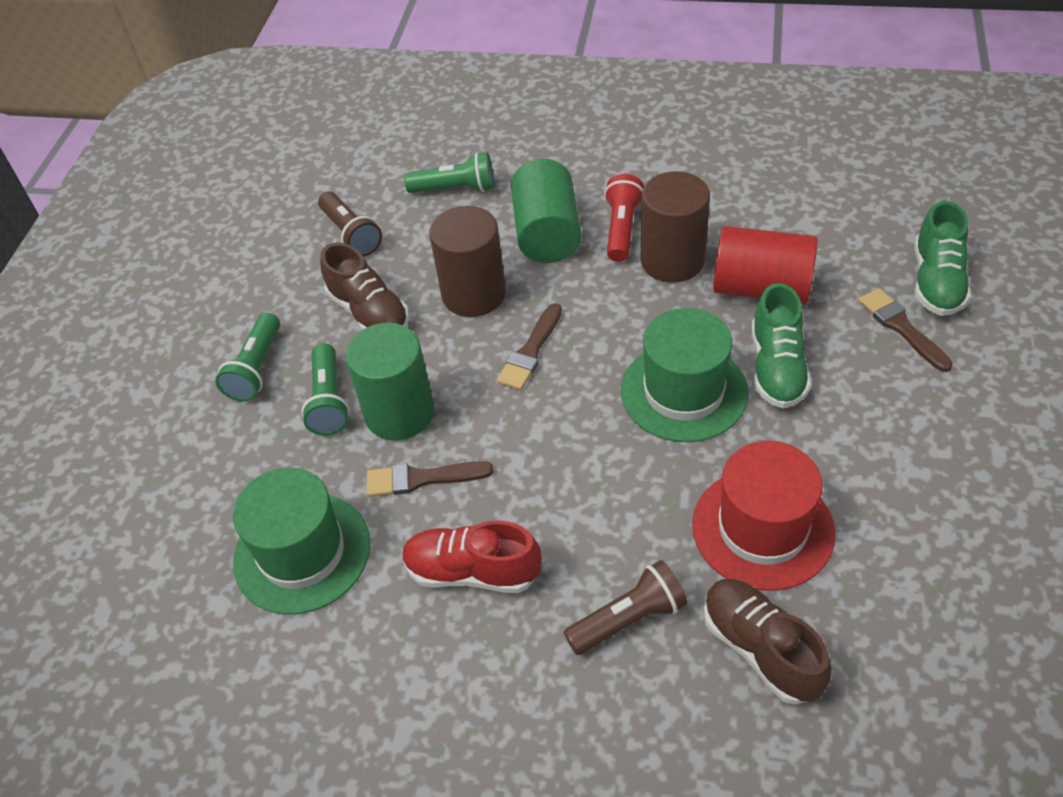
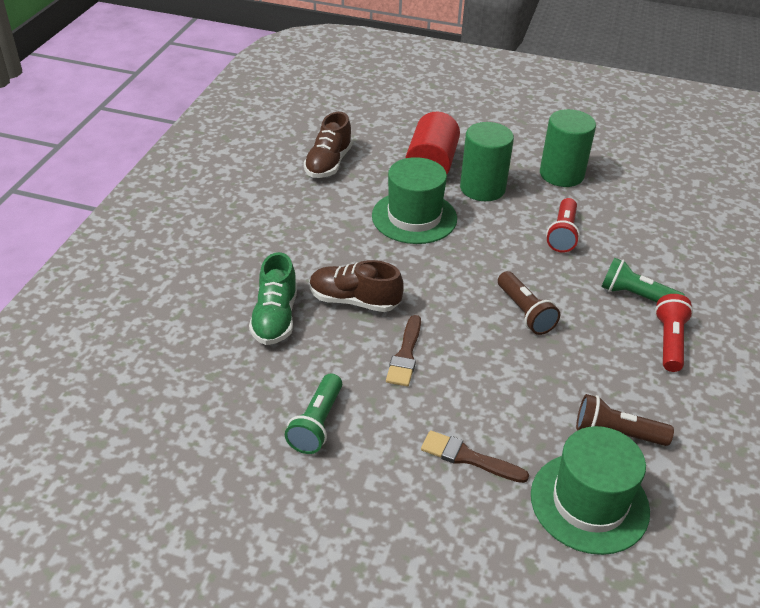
brown brush: 3 -> 2
brown cylinder: 2 -> 0
green flashlight: 3 -> 2
green shoe: 2 -> 1
red flashlight: 1 -> 2
red hat: 1 -> 0
red shoe: 1 -> 0

